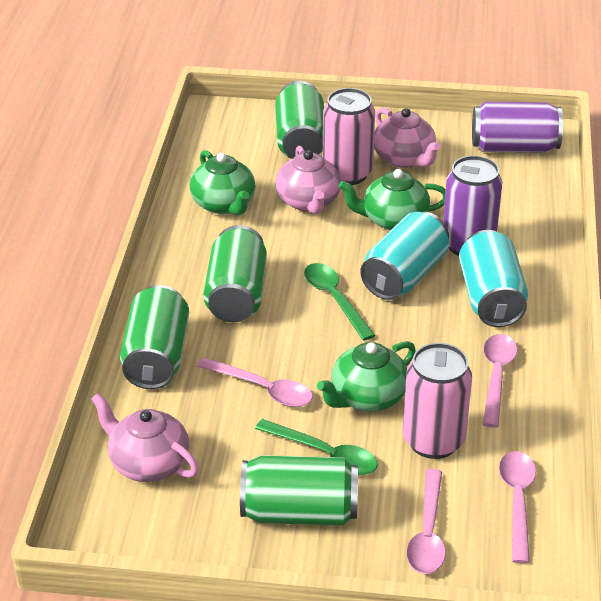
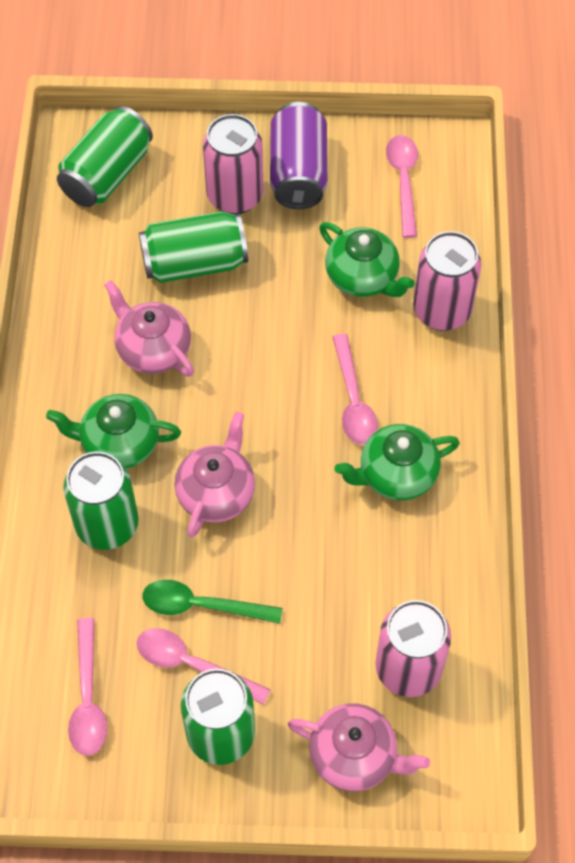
green spoon: 2 -> 1
pink can: 2 -> 3
purple can: 2 -> 1
turquoise can: 2 -> 0

